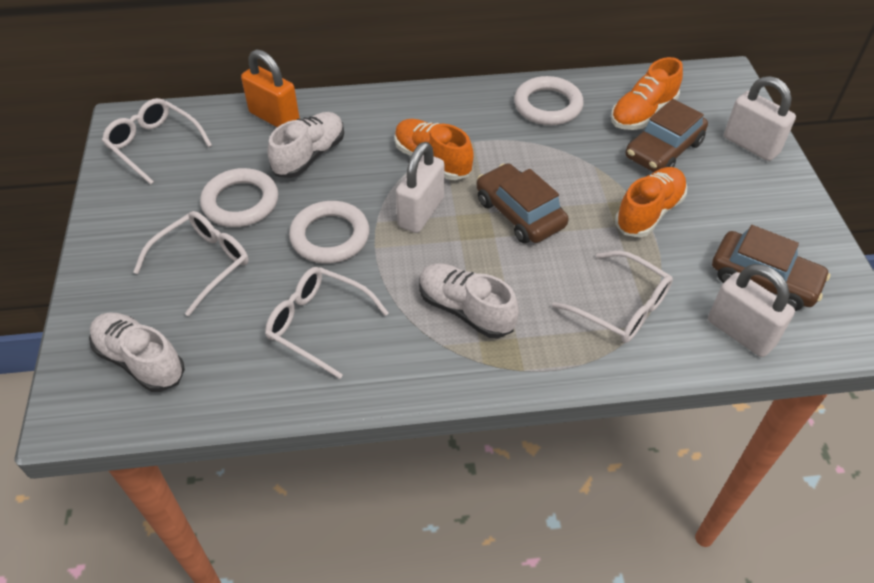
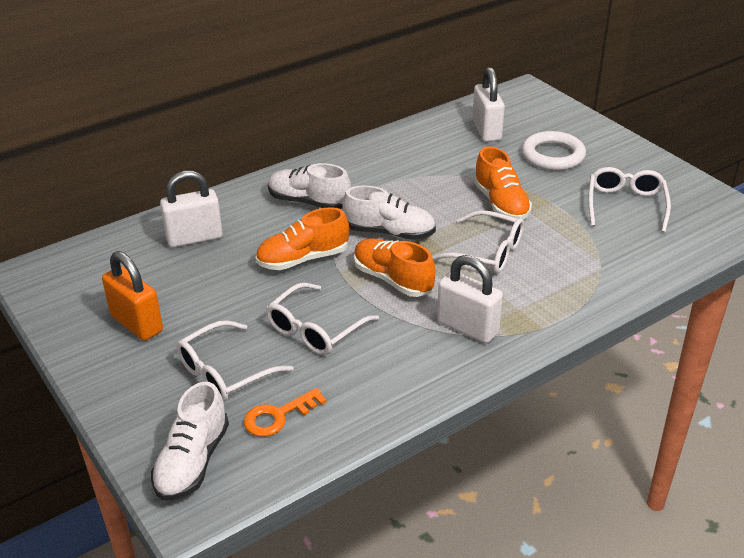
brown car: 3 -> 0
orange key: 0 -> 1
white ring: 3 -> 1

